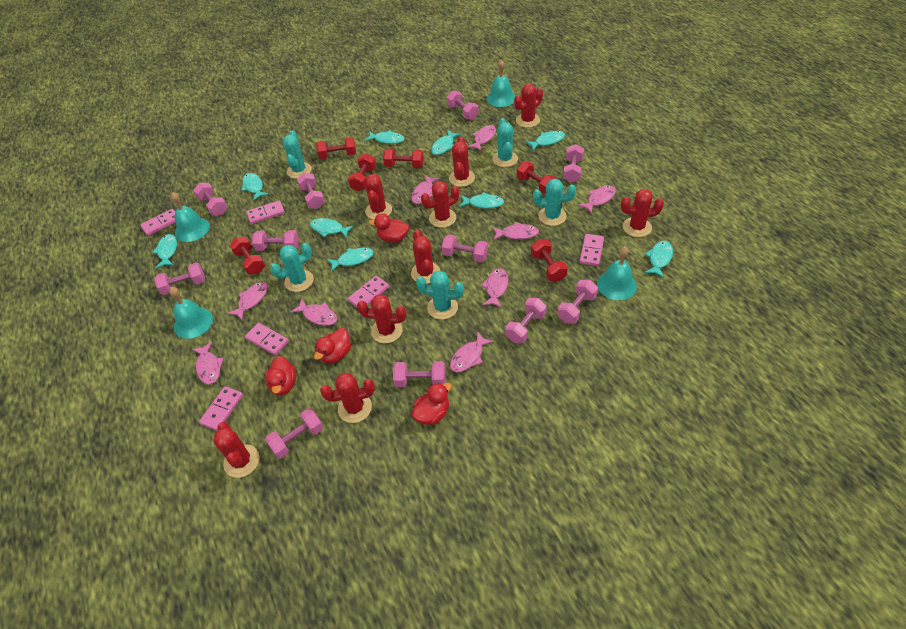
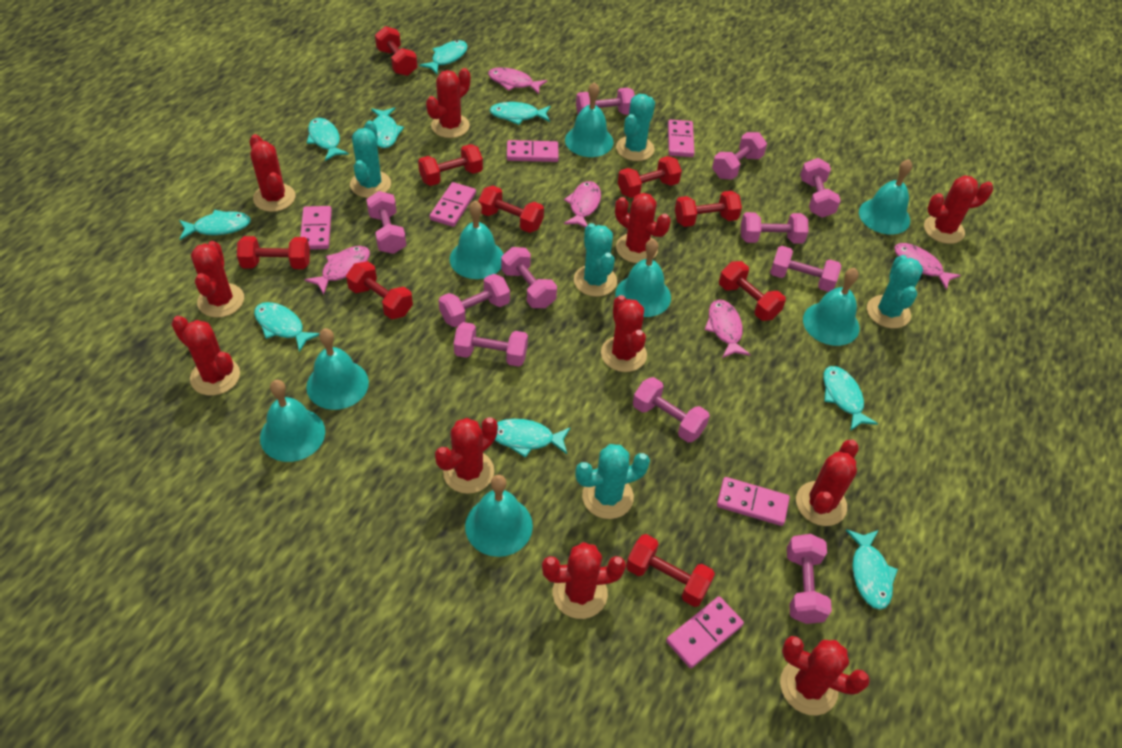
pink fish: 9 -> 5
red cactus: 9 -> 11
red duck: 4 -> 0
red dumbbell: 6 -> 9
turquoise bell: 4 -> 8

